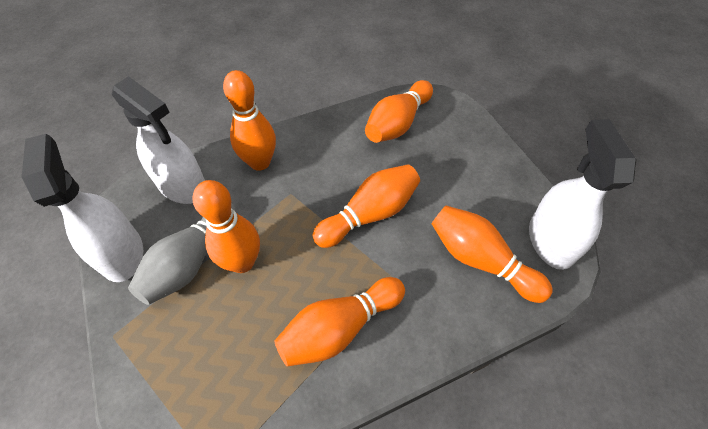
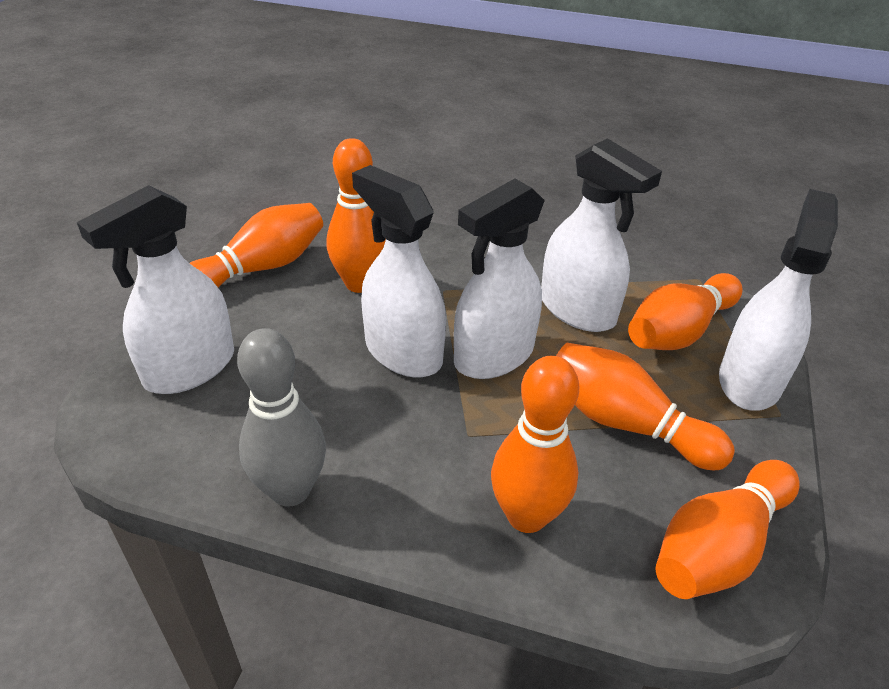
white spray bottle: 3 -> 5

